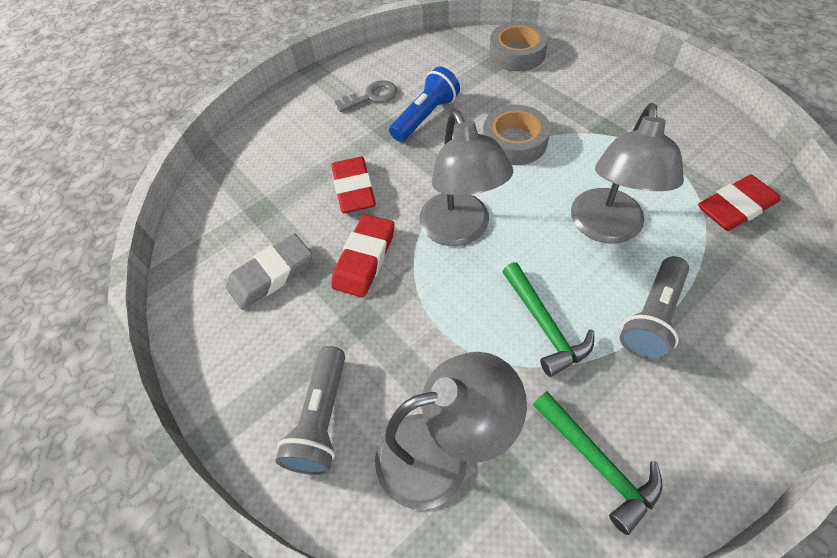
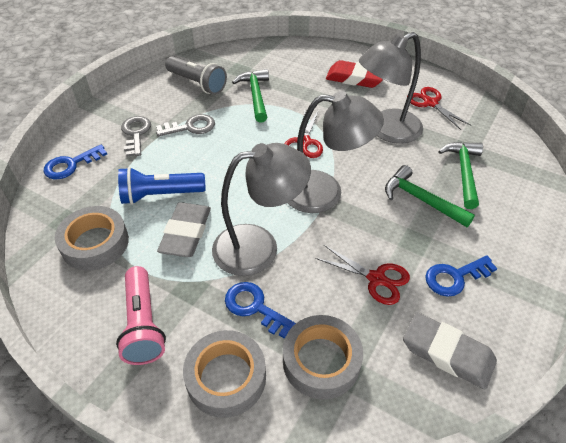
blue key: 0 -> 3
green hammer: 2 -> 3
grey eraser: 1 -> 2
grey flashlight: 2 -> 1
grey key: 1 -> 2
grey tape: 2 -> 3
pink flashlight: 0 -> 1
red eraser: 3 -> 1
red scissors: 0 -> 3

